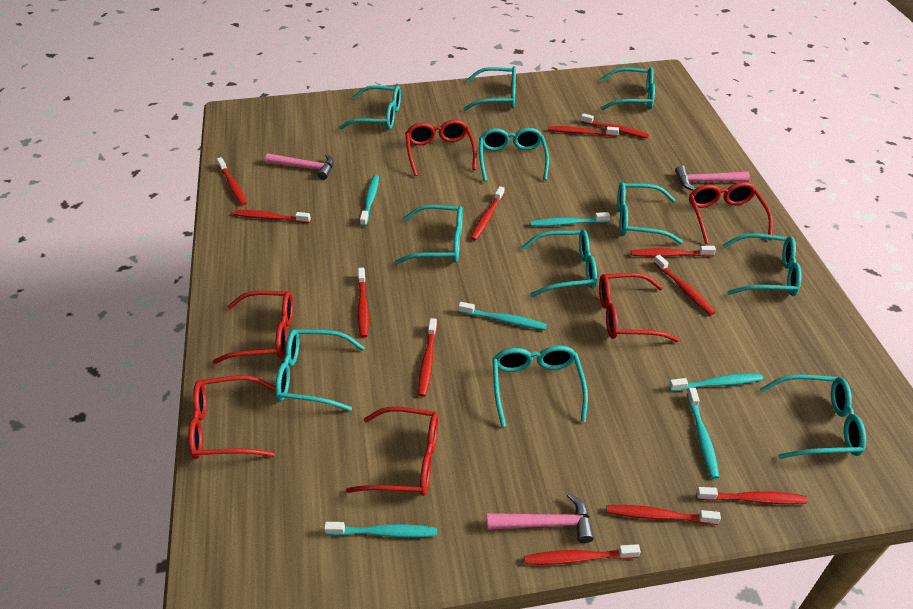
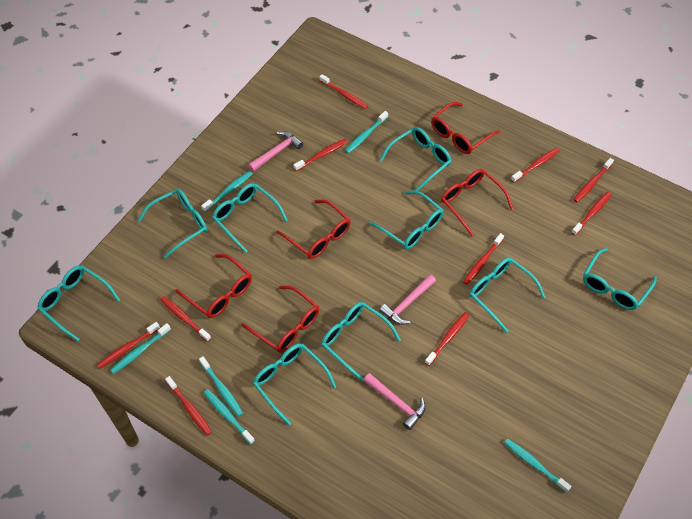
red glasses: 6 -> 5
red toothbrush: 12 -> 10
turquoise glasses: 11 -> 9

